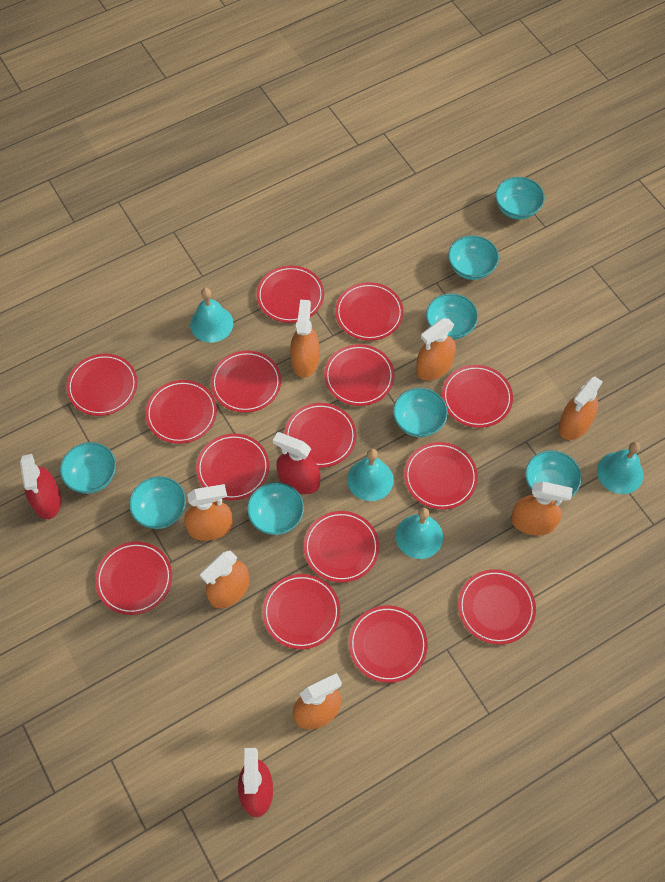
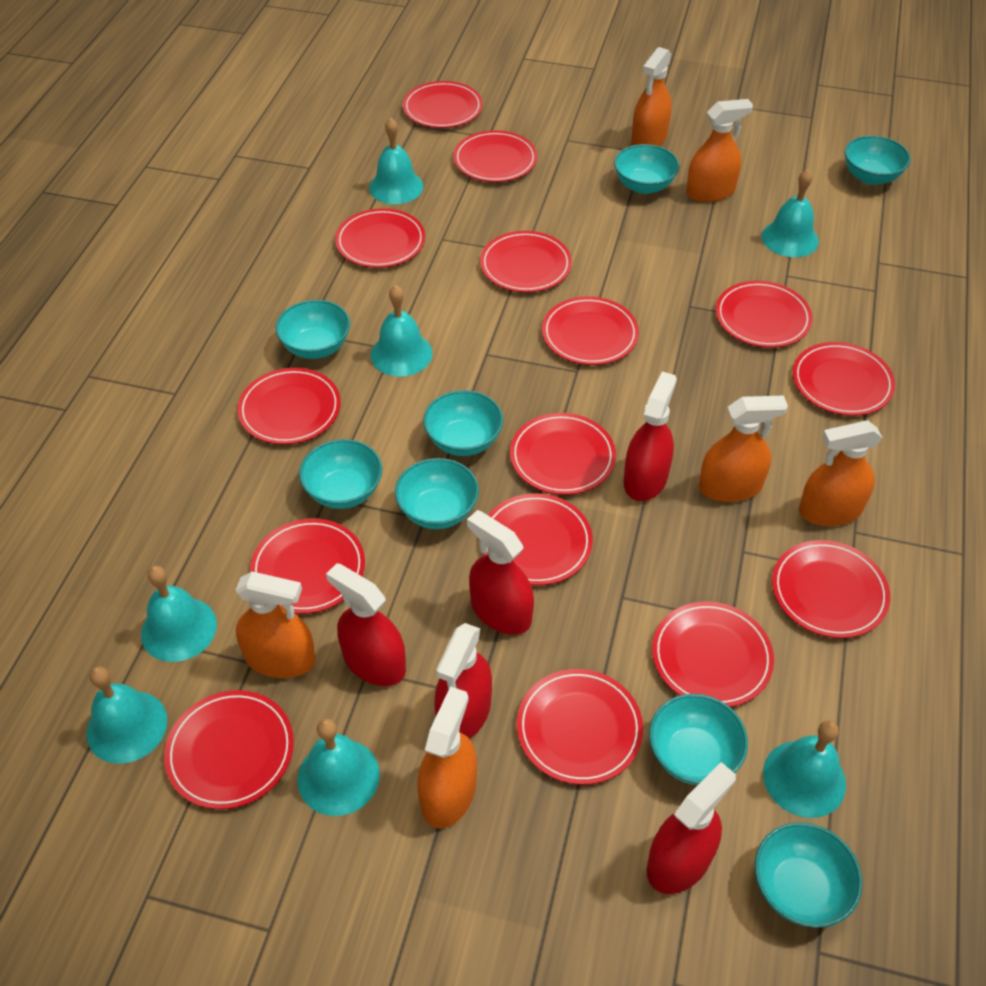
orange spray bottle: 7 -> 6
red spray bottle: 3 -> 5
turquoise bell: 4 -> 7

